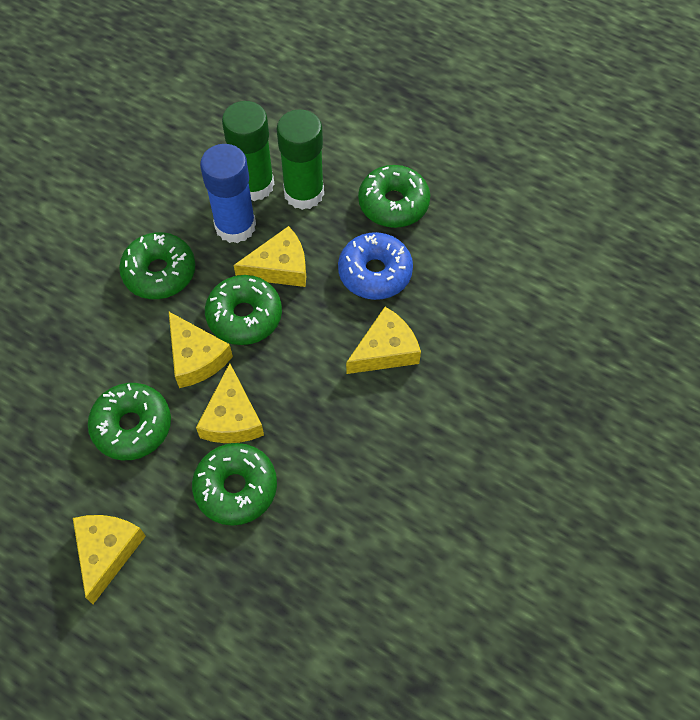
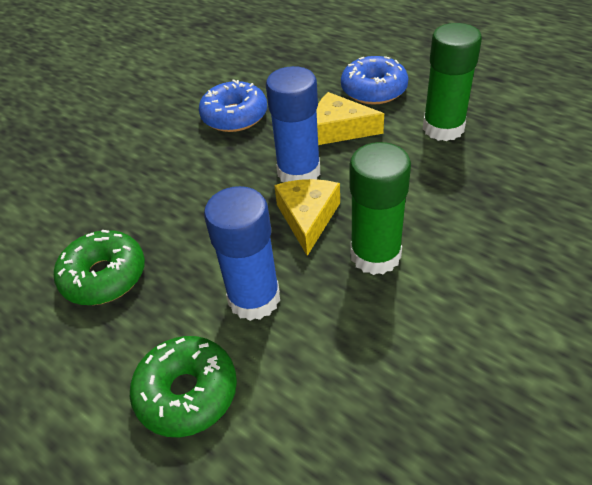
blue donut: 1 -> 2
blue glue stick: 1 -> 2
green donut: 5 -> 2
yellow cheese: 5 -> 2

